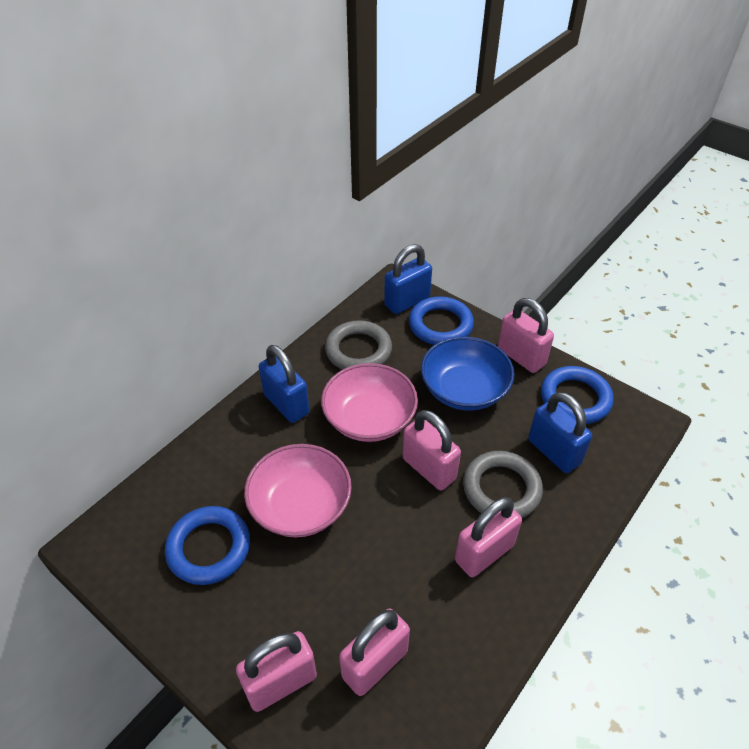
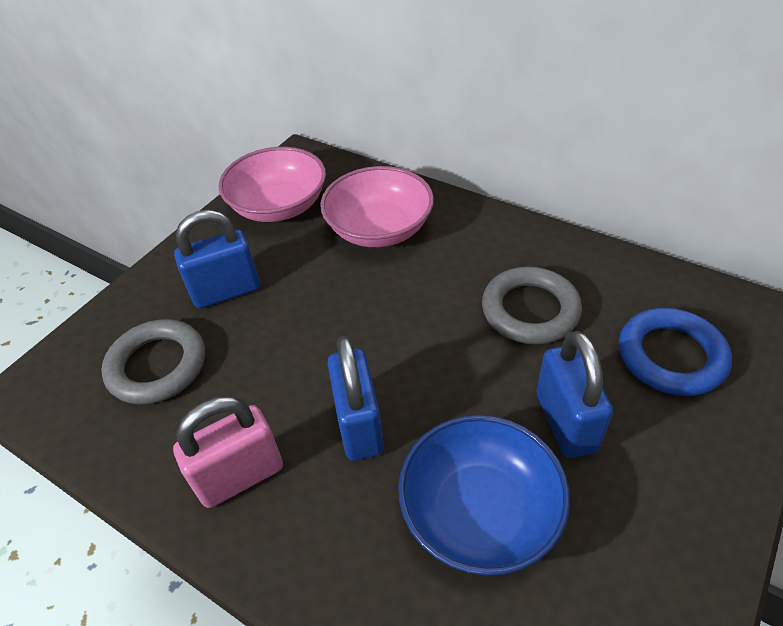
blue ring: 3 -> 1
pink padlock: 5 -> 1

